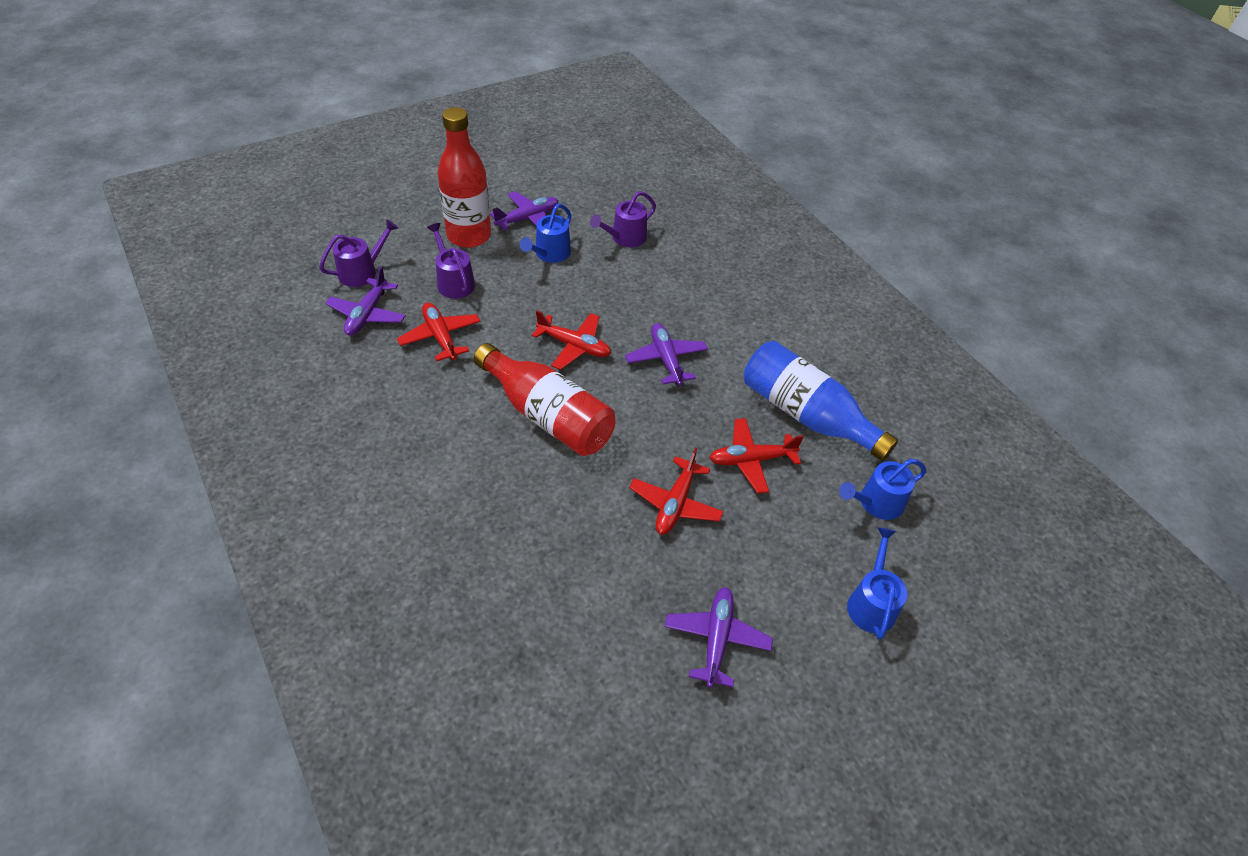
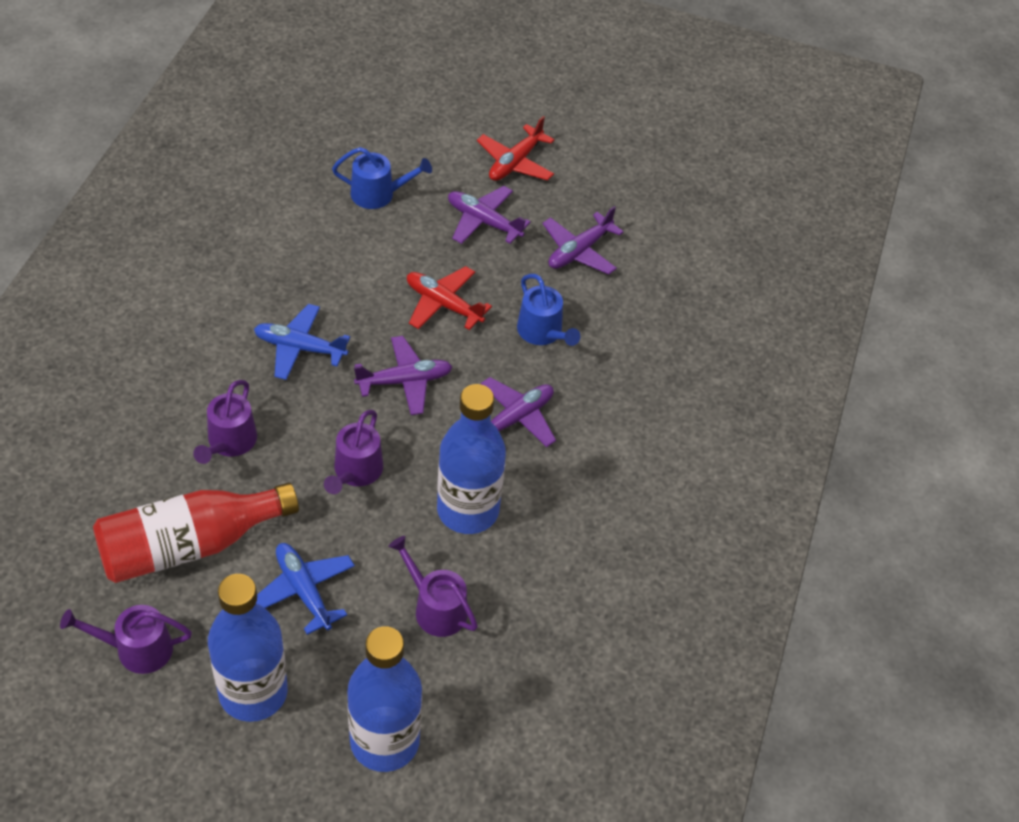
blue bottle: 1 -> 3
blue plane: 0 -> 2
blue watering can: 3 -> 2
purple watering can: 3 -> 4
red bottle: 2 -> 1
red plane: 4 -> 2

